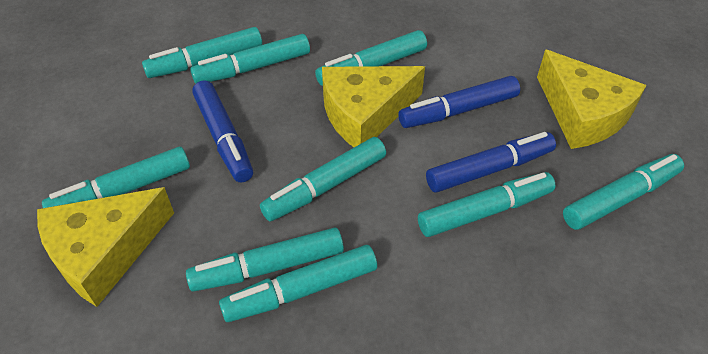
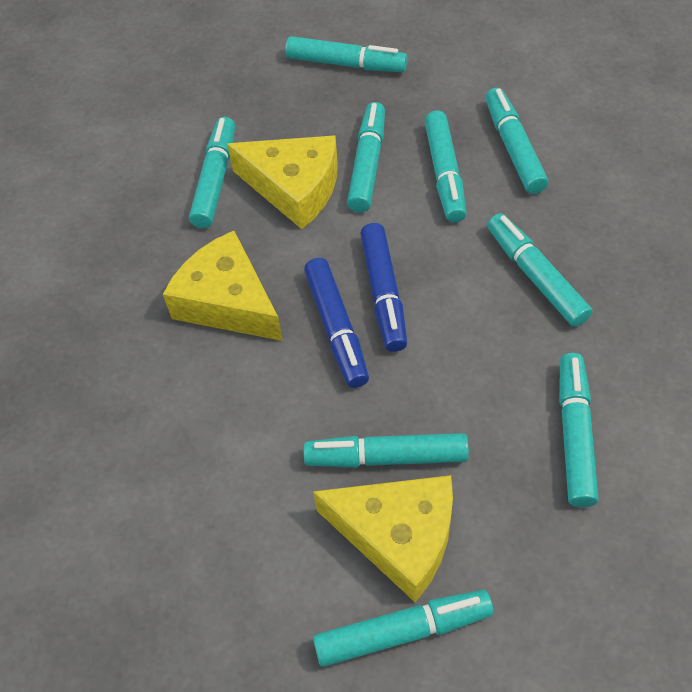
blue marker: 3 -> 2

